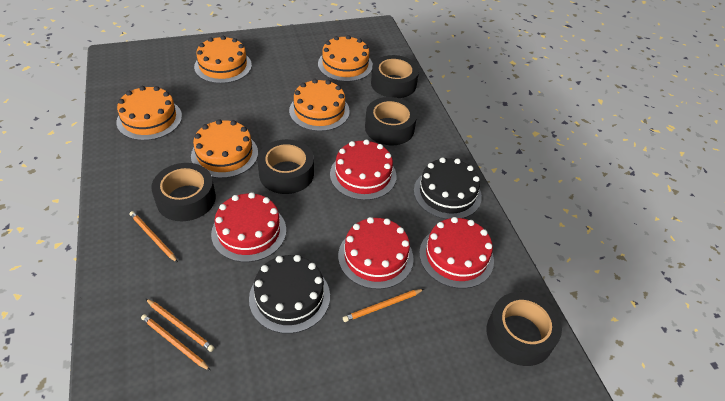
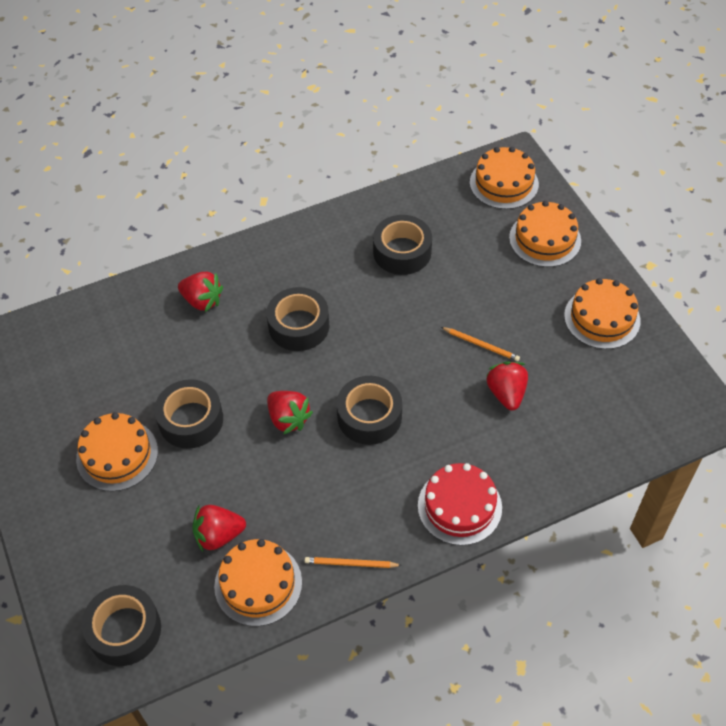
black cake: 2 -> 0
orange pencil: 4 -> 2
red cake: 4 -> 1
red strawberry: 0 -> 4

